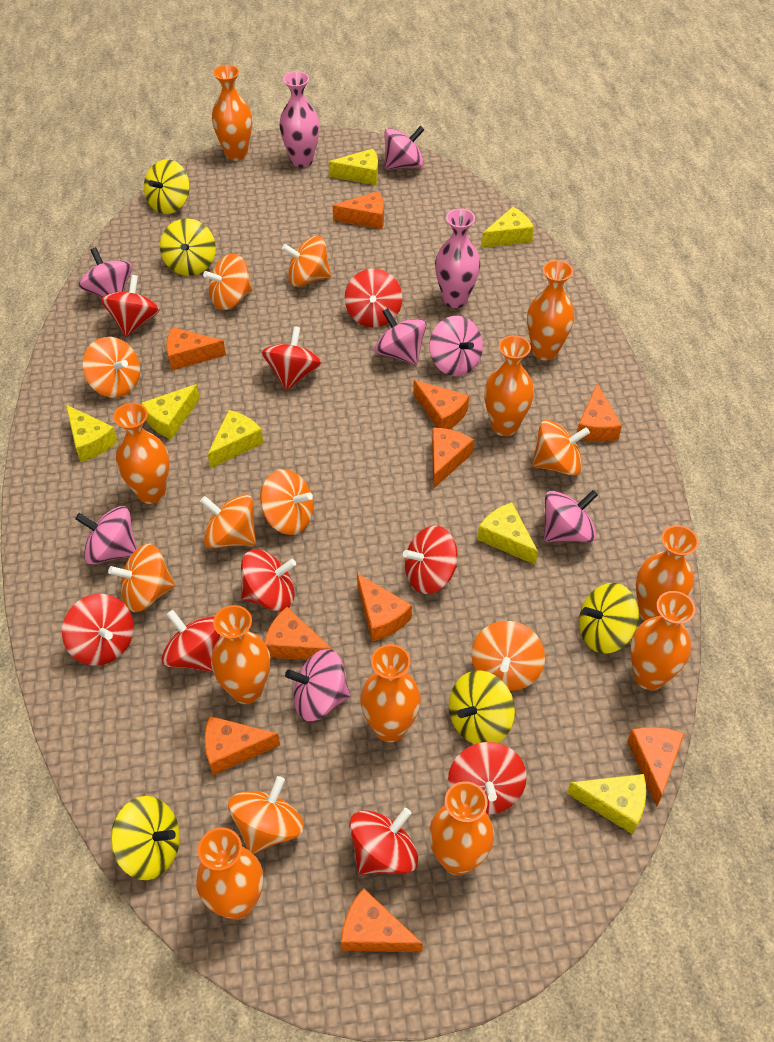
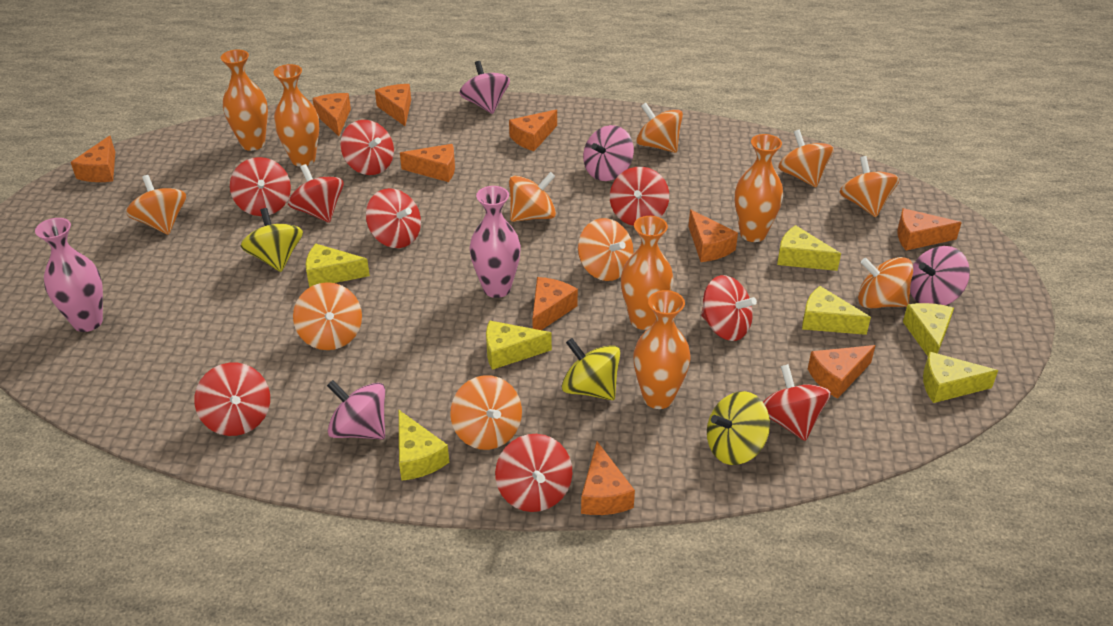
orange vase: 10 -> 5
pink spinning top: 7 -> 4
yellow spinning top: 5 -> 3

